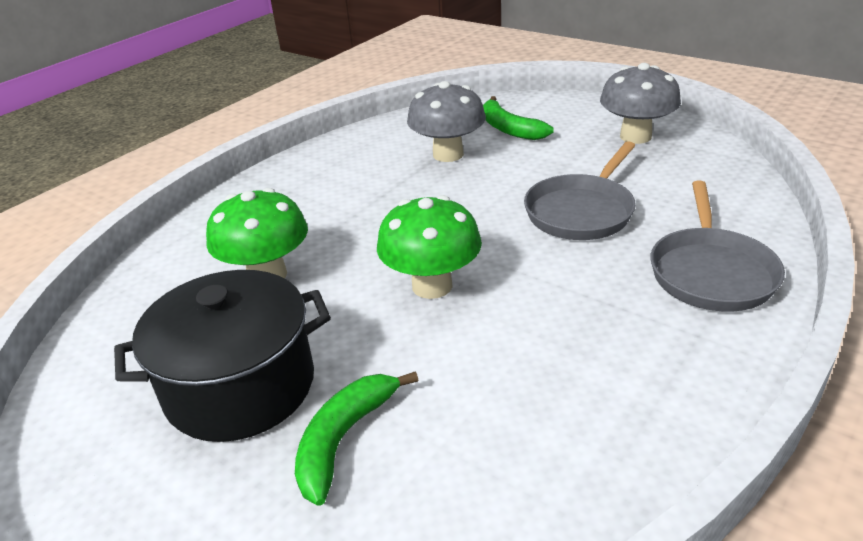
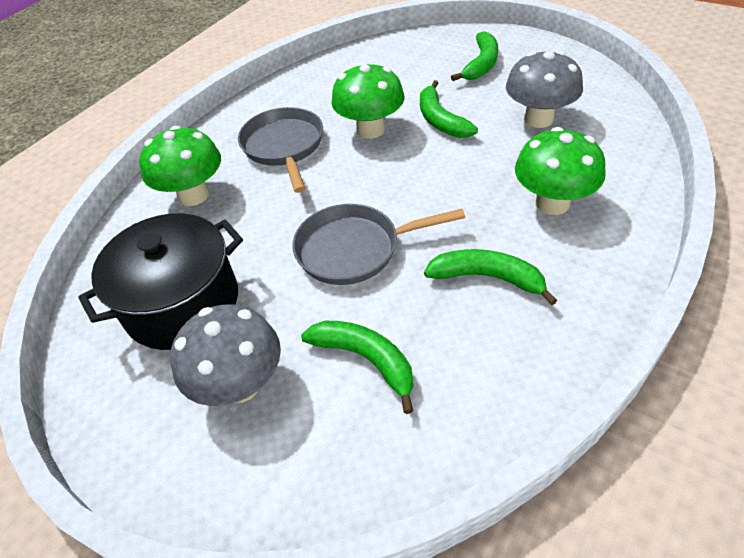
green banana: 2 -> 4
green mushroom: 2 -> 3

